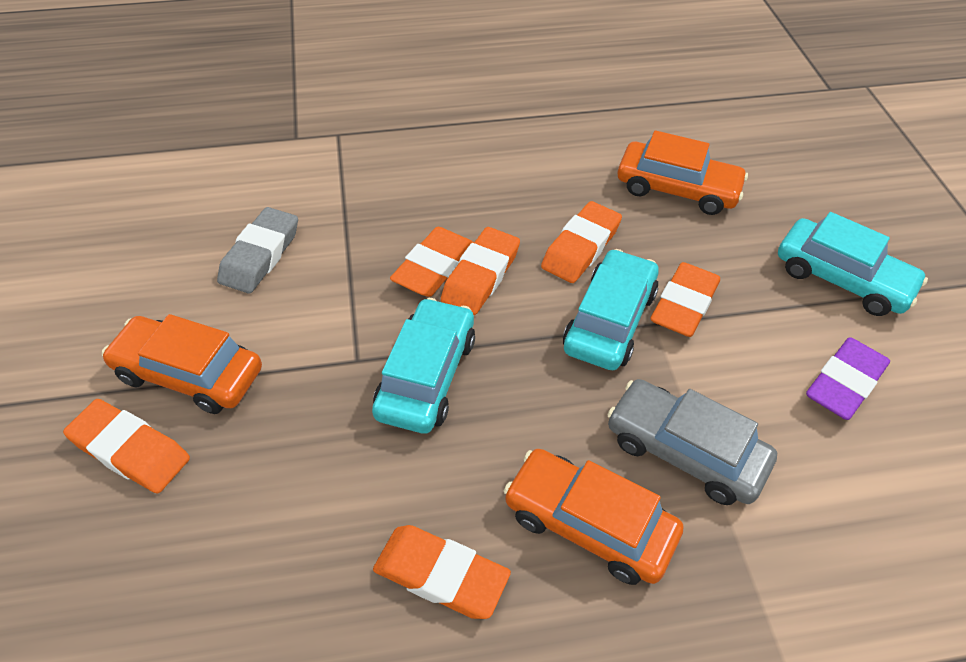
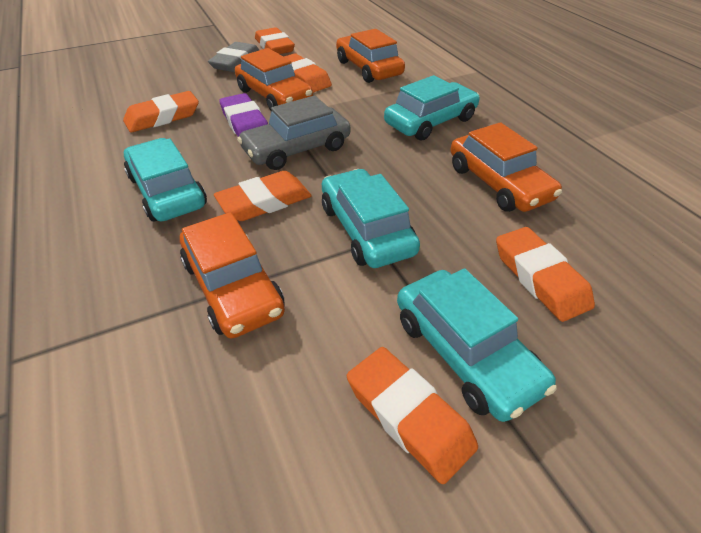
orange car: 3 -> 4
turquoise car: 3 -> 4

